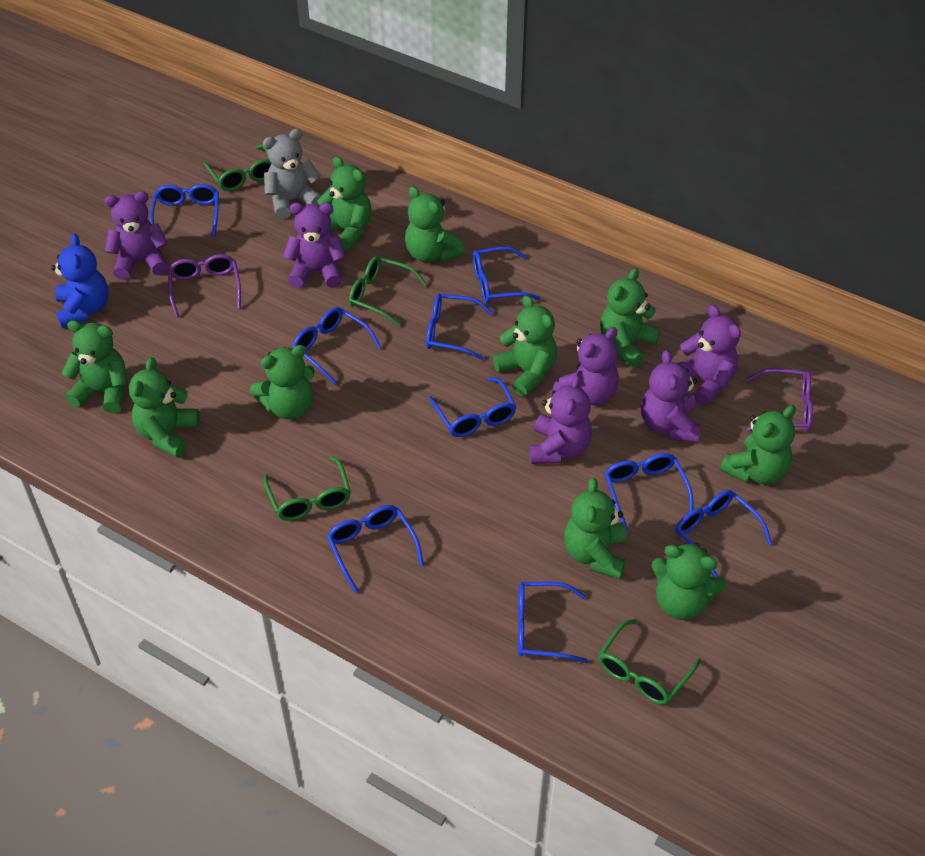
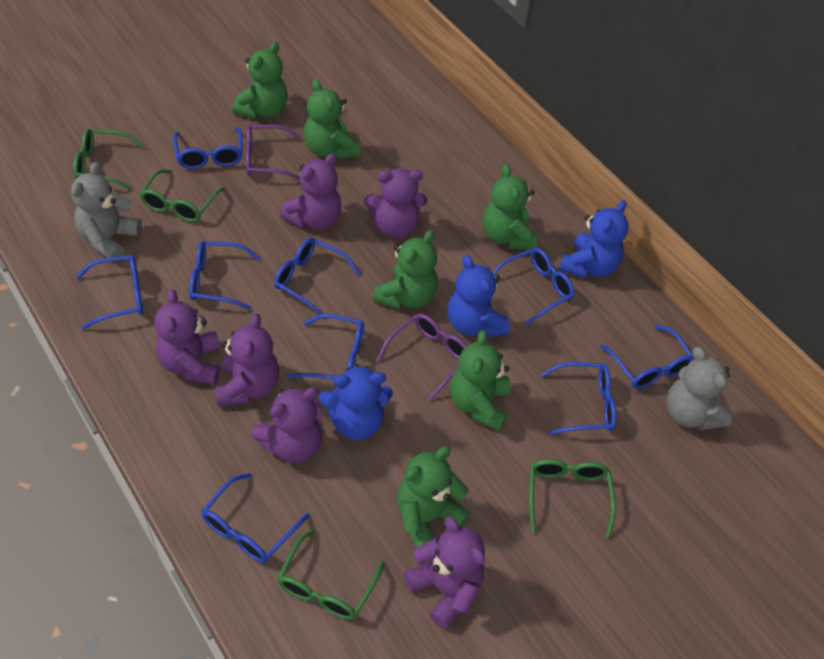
blue teddy bear: 1 -> 3
green teddy bear: 10 -> 6
grey teddy bear: 1 -> 2

